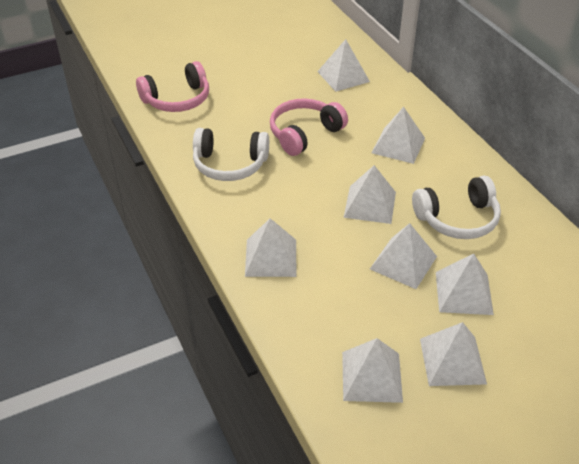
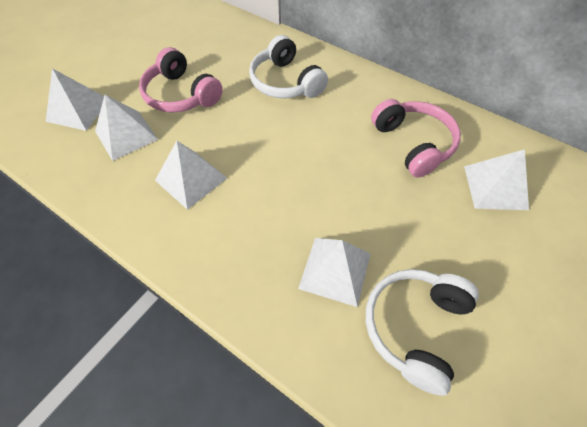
white pyramid: 8 -> 5

